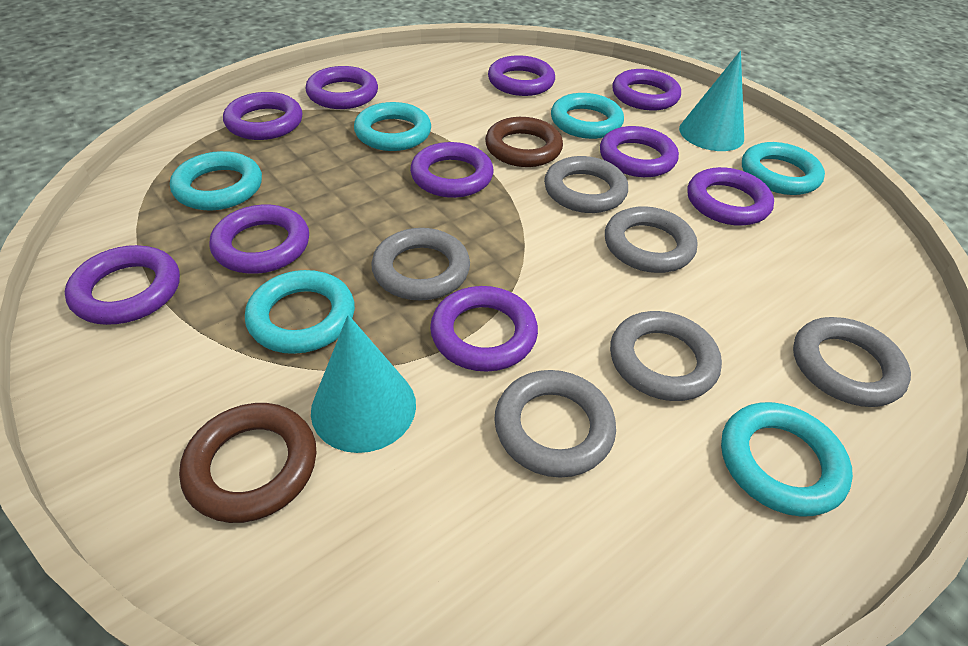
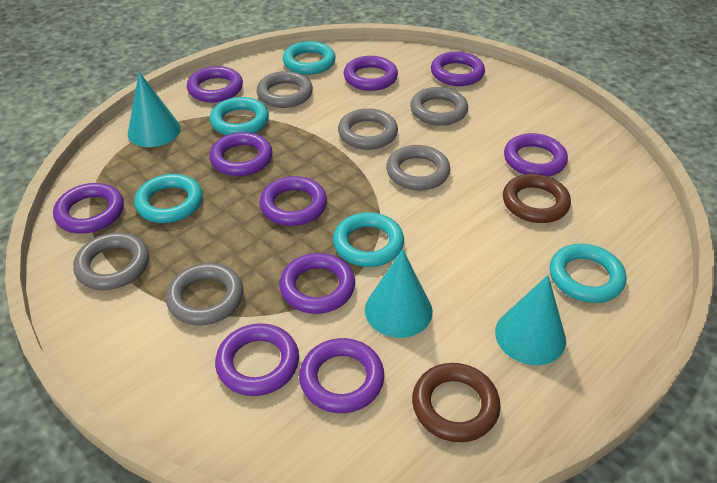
turquoise cone: 2 -> 3
turquoise ring: 6 -> 5

